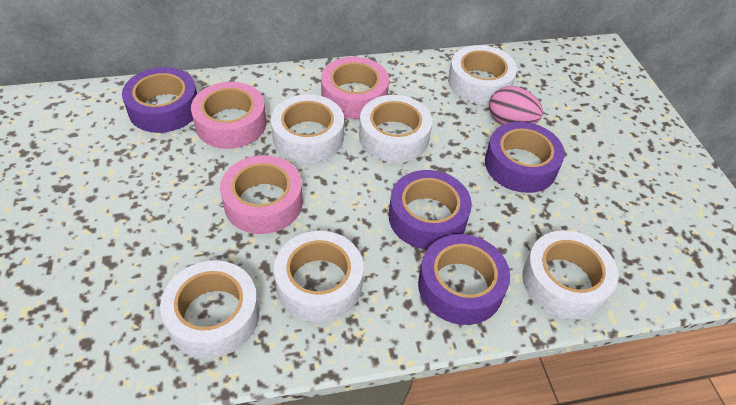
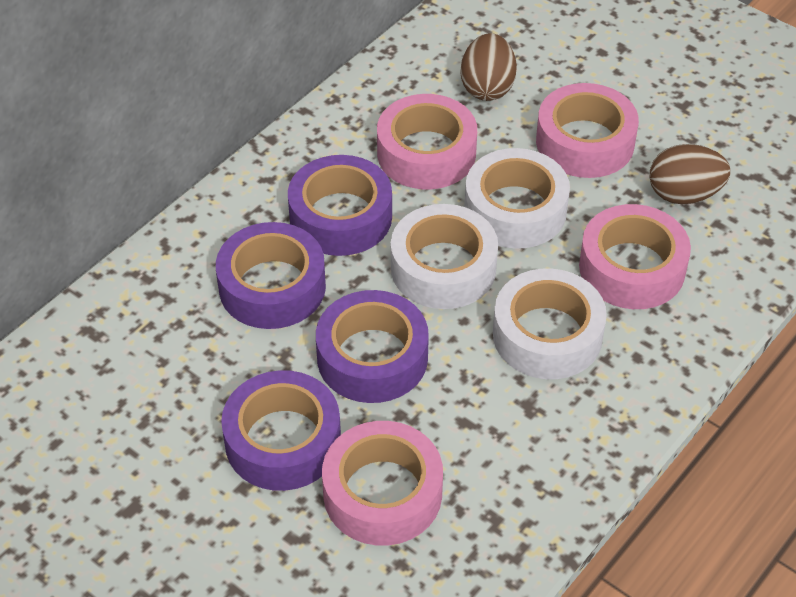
brown egg: 0 -> 2
pink egg: 1 -> 0
pink tape: 3 -> 4
white tape: 6 -> 3

